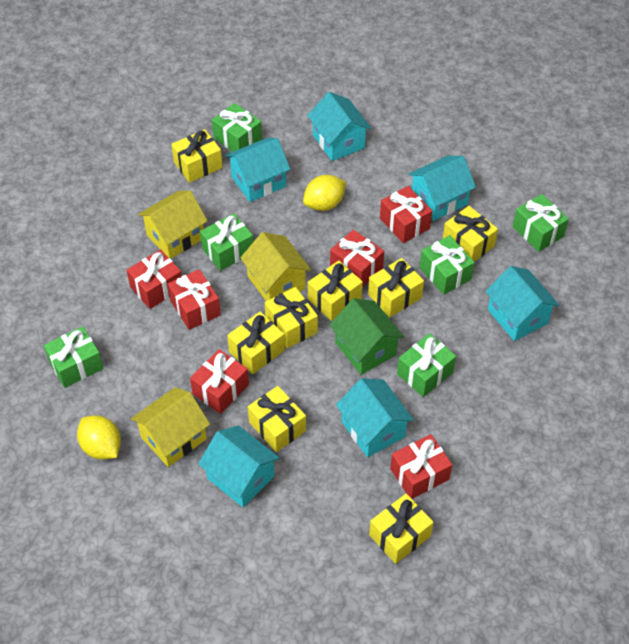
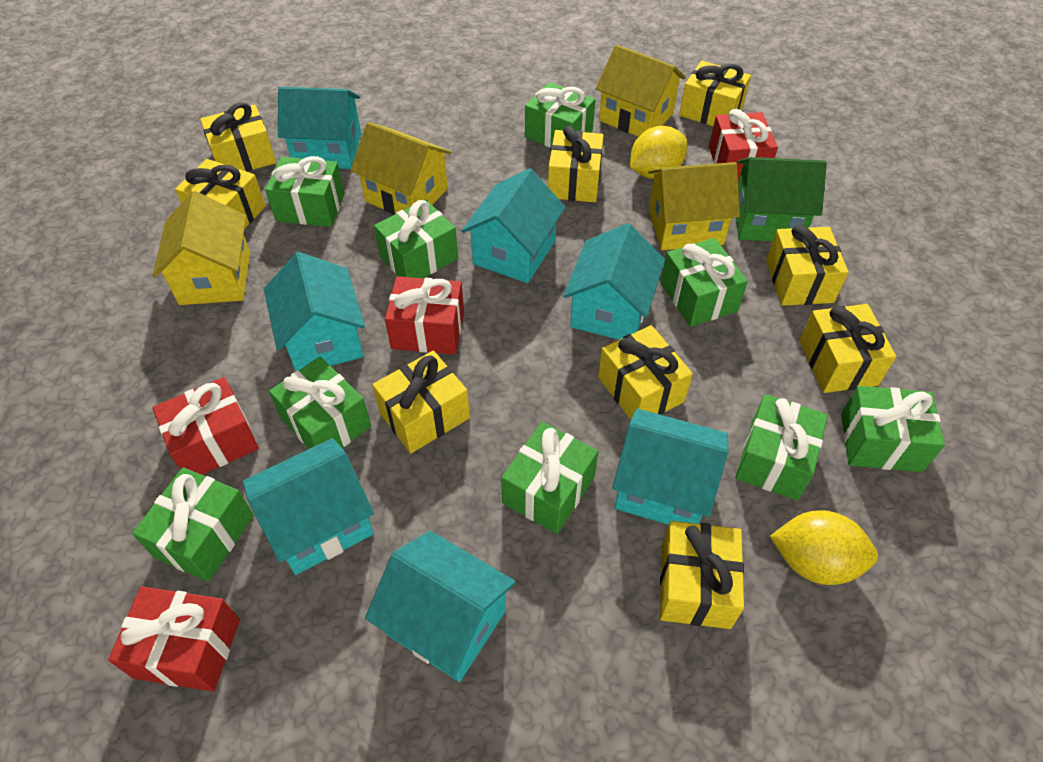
green gift: 6 -> 9
red gift: 6 -> 4
turquoise house: 6 -> 7
yellow gift: 8 -> 9
yellow house: 3 -> 4

